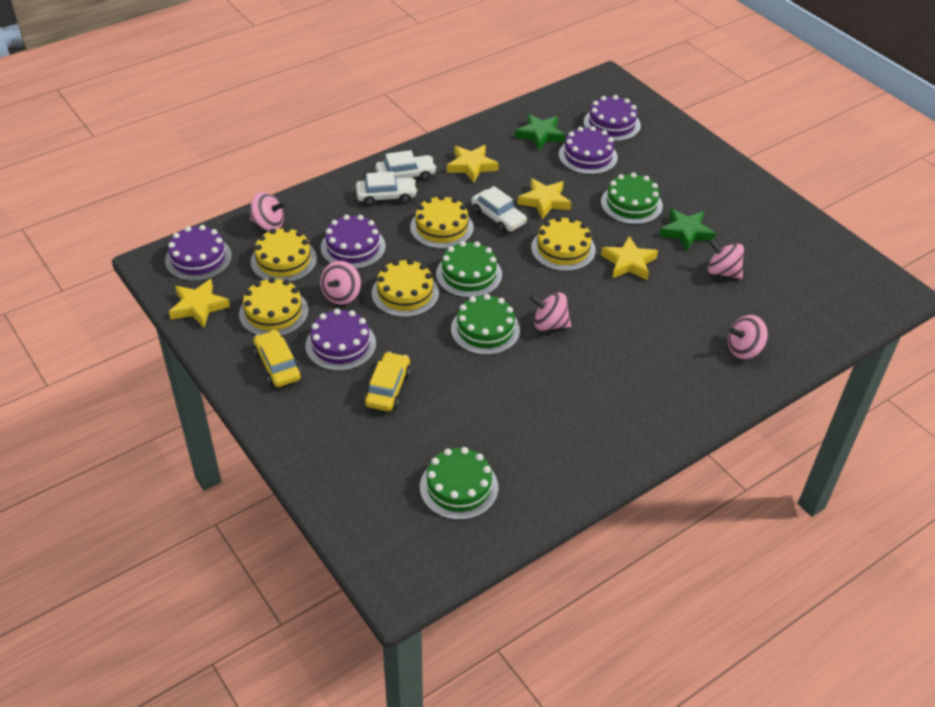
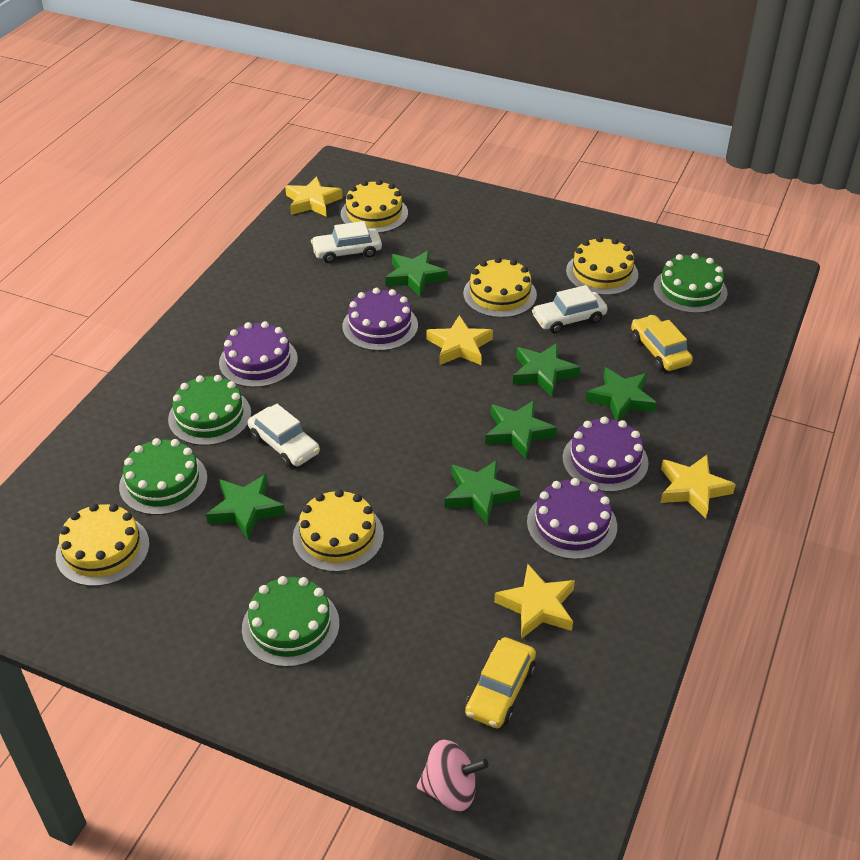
green star: 2 -> 6
pink spinning top: 5 -> 1
purple cake: 5 -> 4

